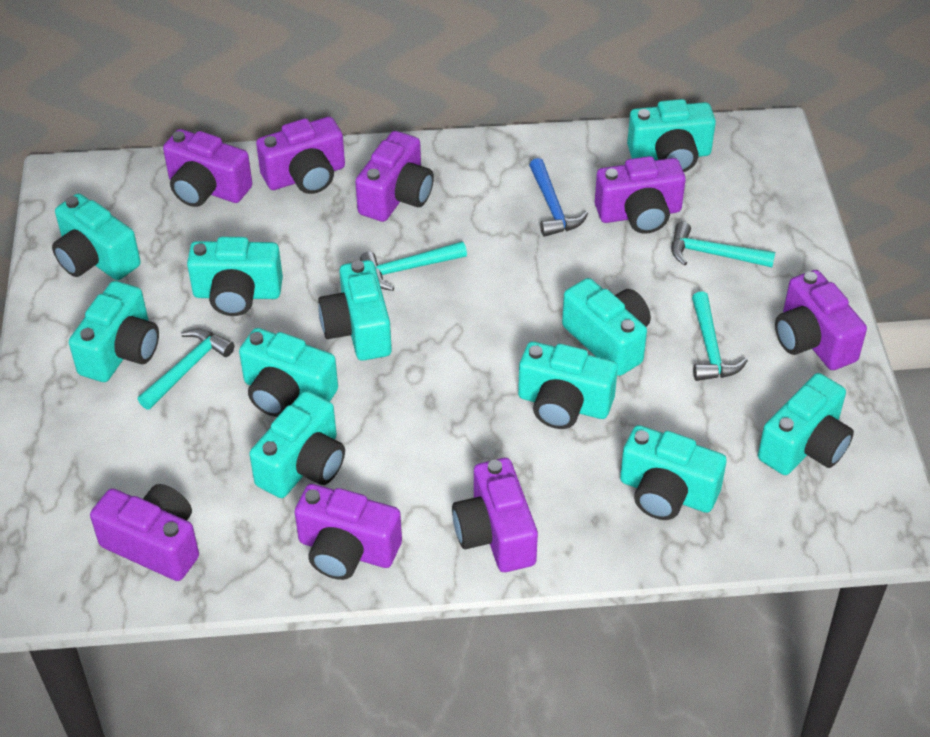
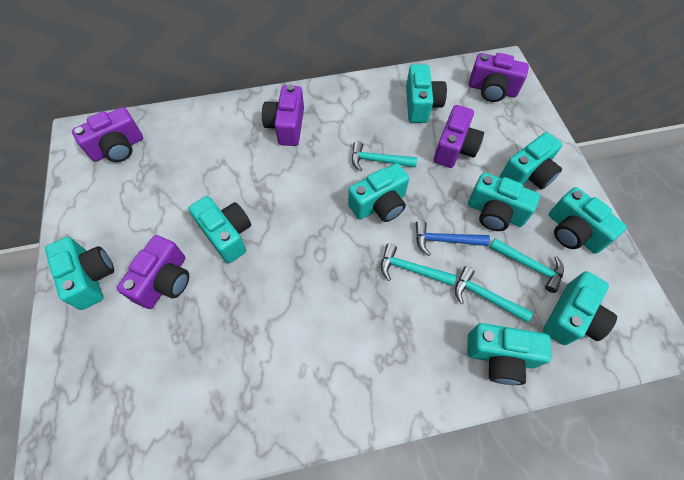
purple camera: 8 -> 5
turquoise camera: 11 -> 9

